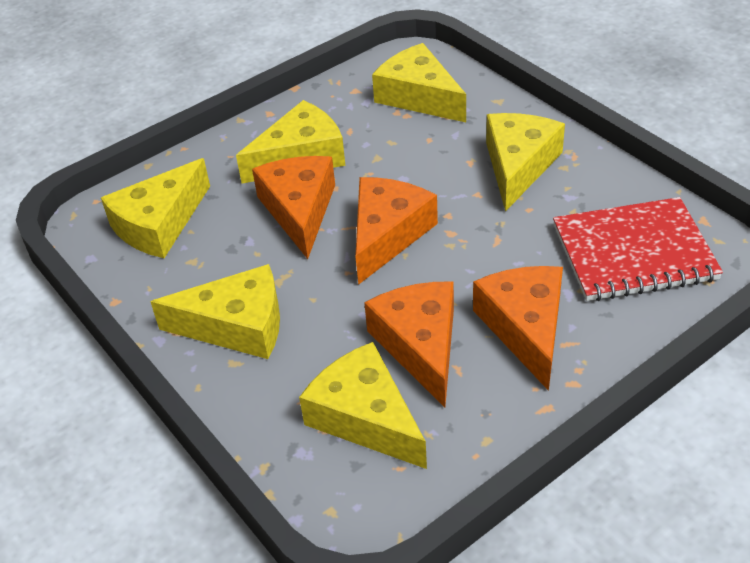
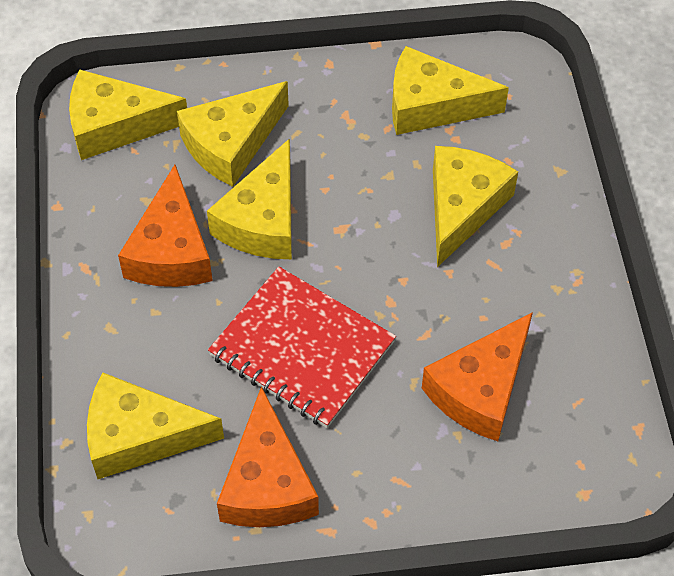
orange cheese: 4 -> 3

